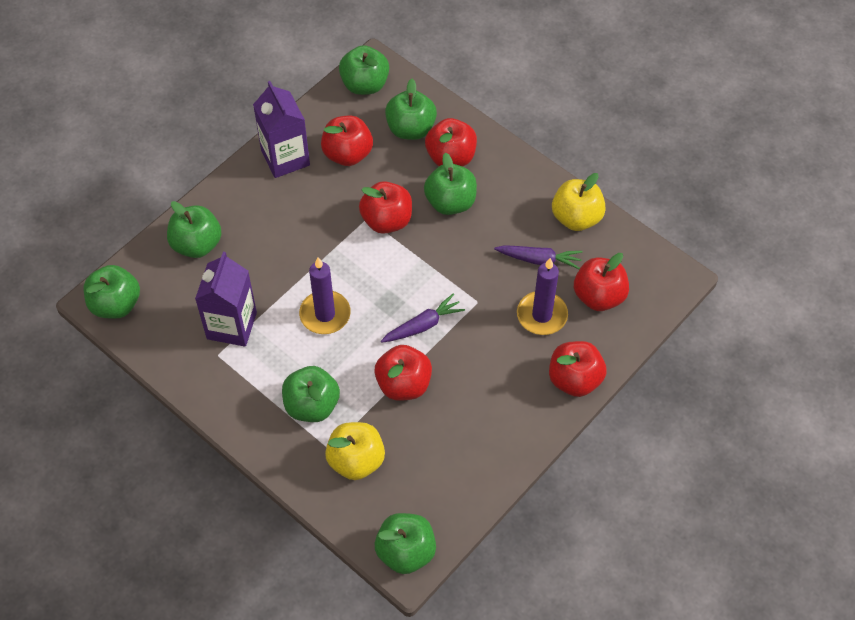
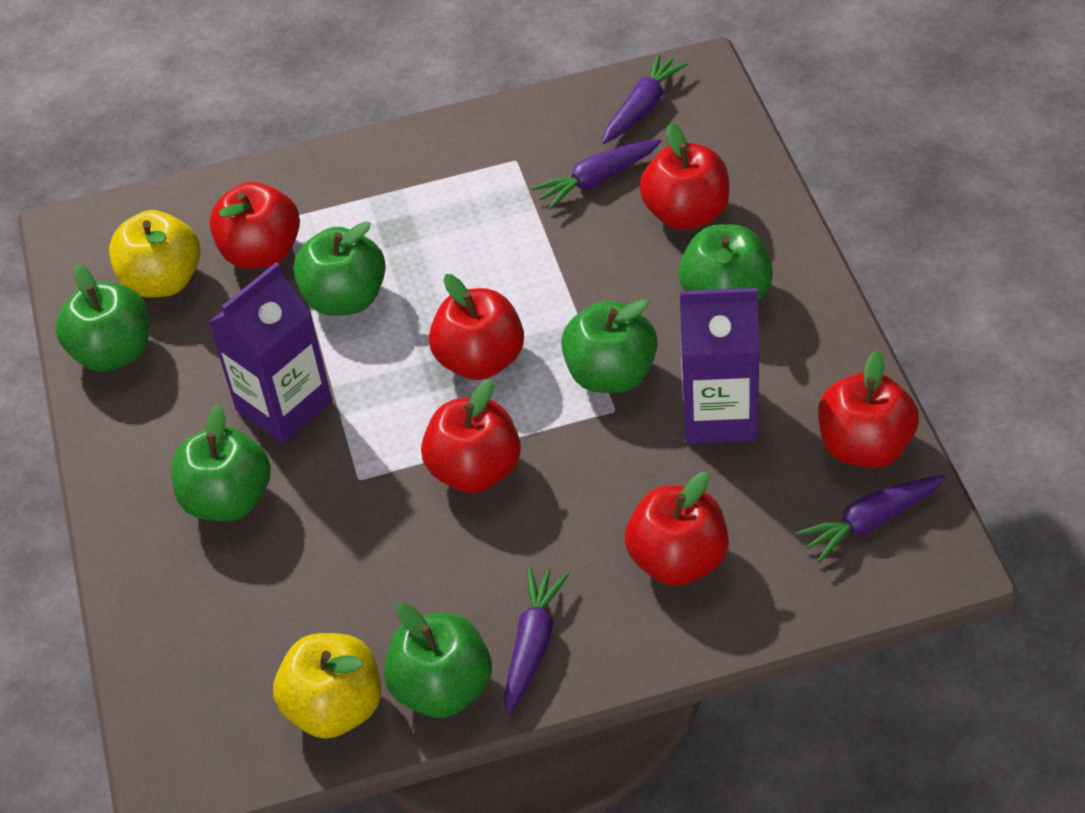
green apple: 7 -> 6
purple candle: 2 -> 0
purple carrot: 2 -> 4

